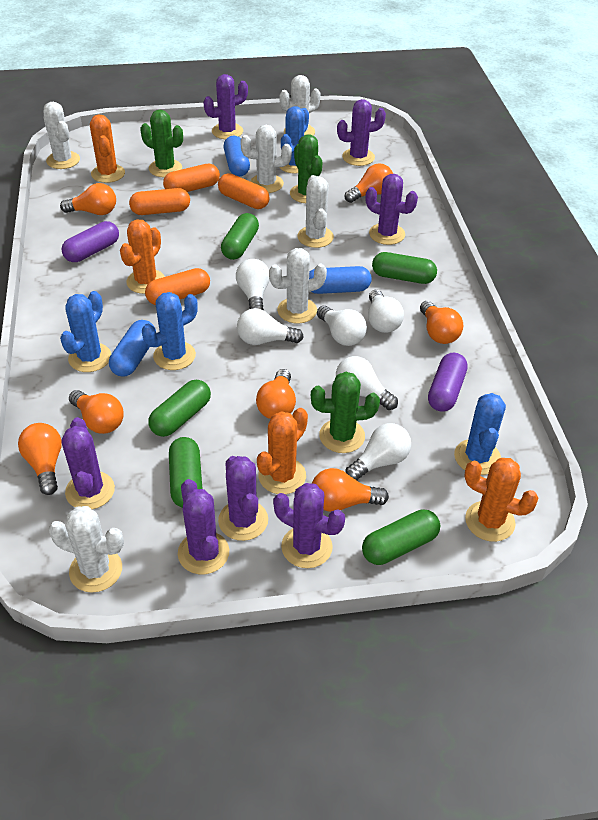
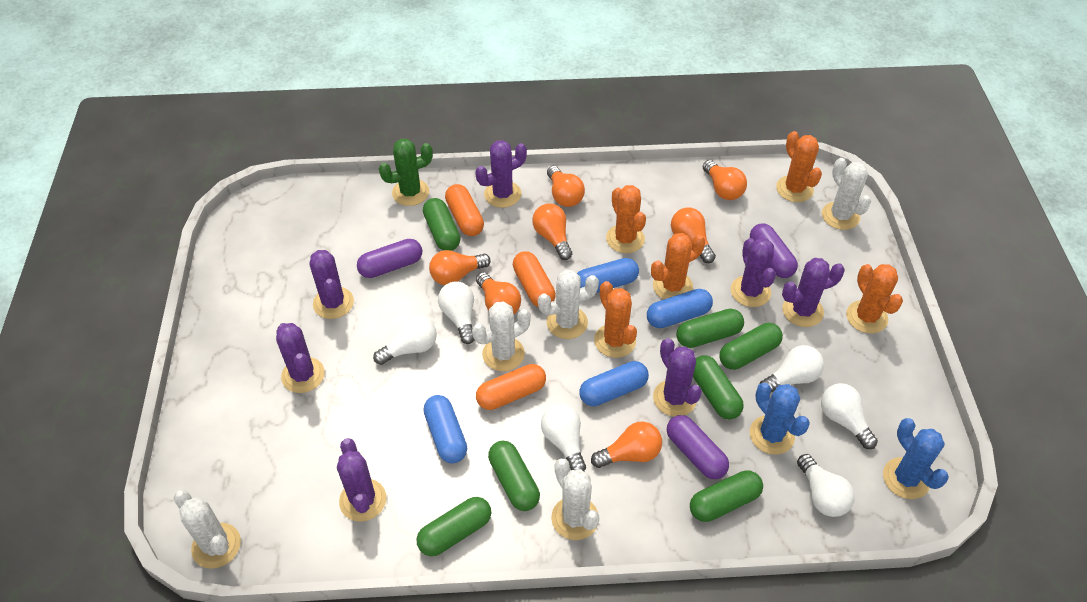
blue cactus: 4 -> 2
blue capsule: 3 -> 4
green cactus: 3 -> 1
green capsule: 5 -> 7
orange cactus: 4 -> 5
orange capsule: 4 -> 3
purple capsule: 2 -> 3
white cactus: 6 -> 5

